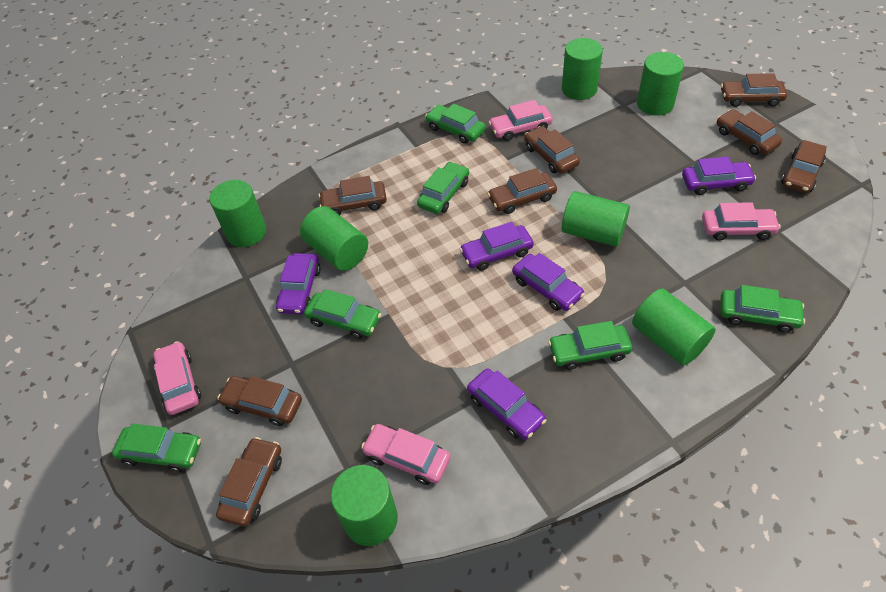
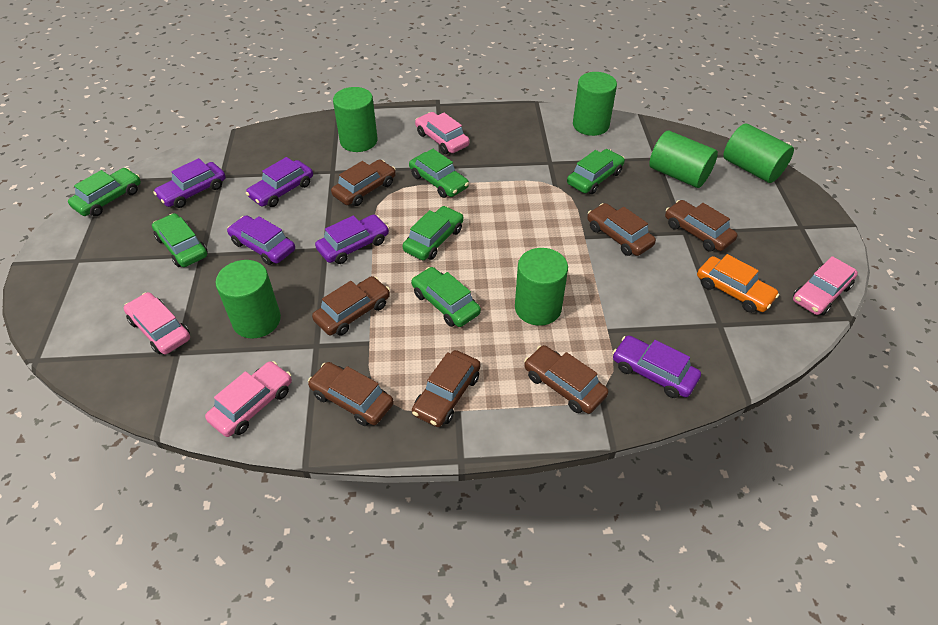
brown car: 8 -> 7
green cylinder: 7 -> 6
orange car: 0 -> 1

